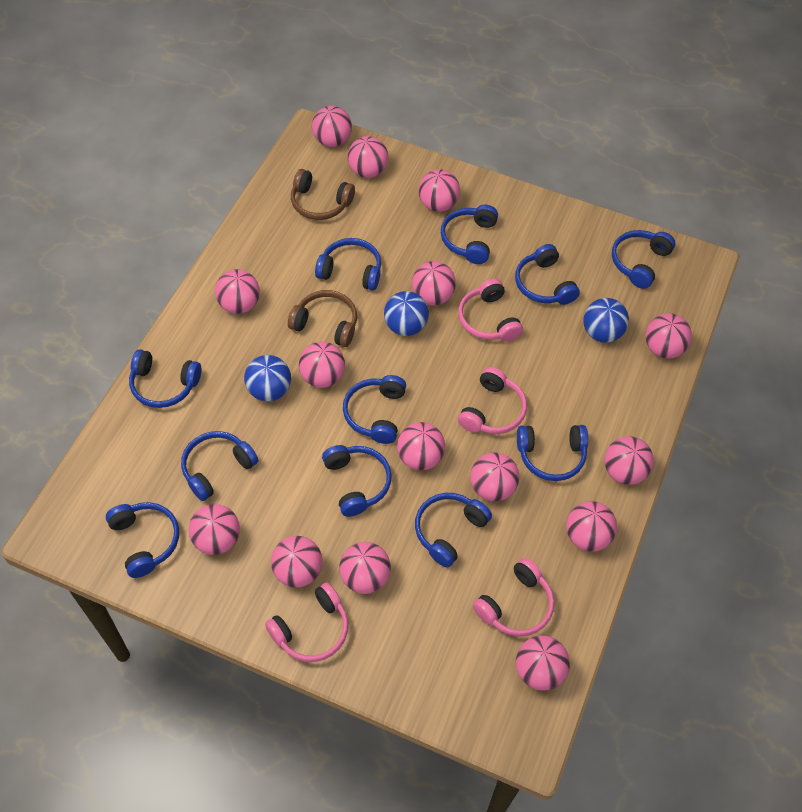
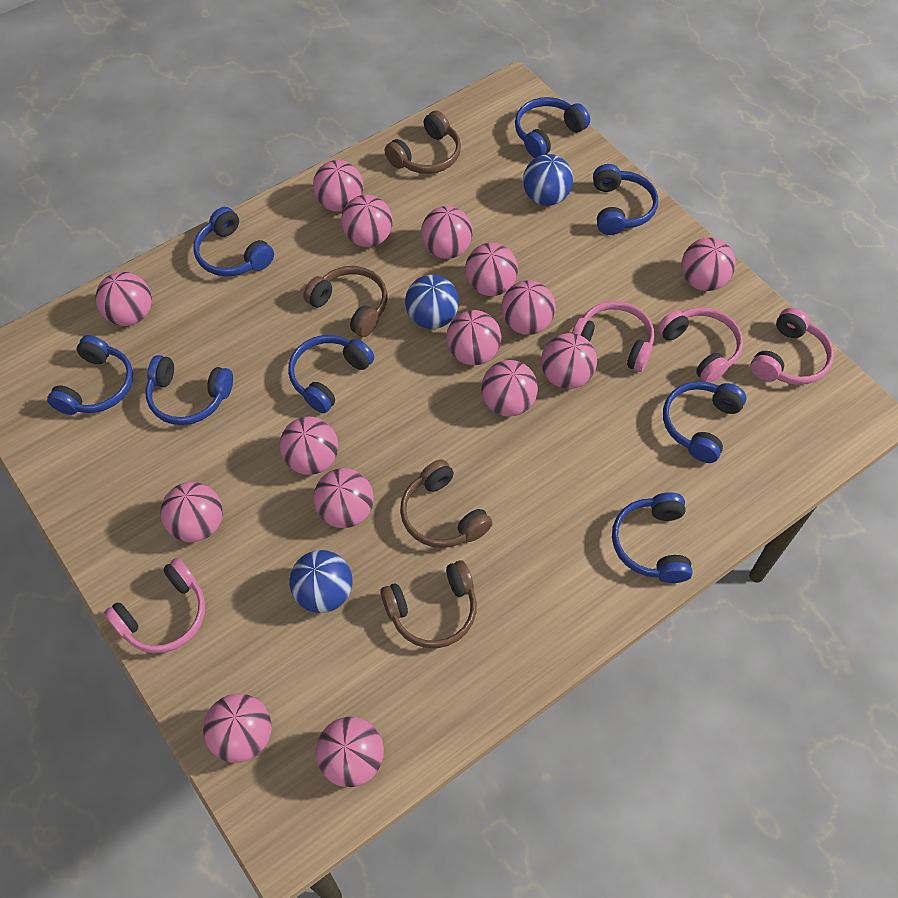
blue headphones: 11 -> 8
brown headphones: 2 -> 4

